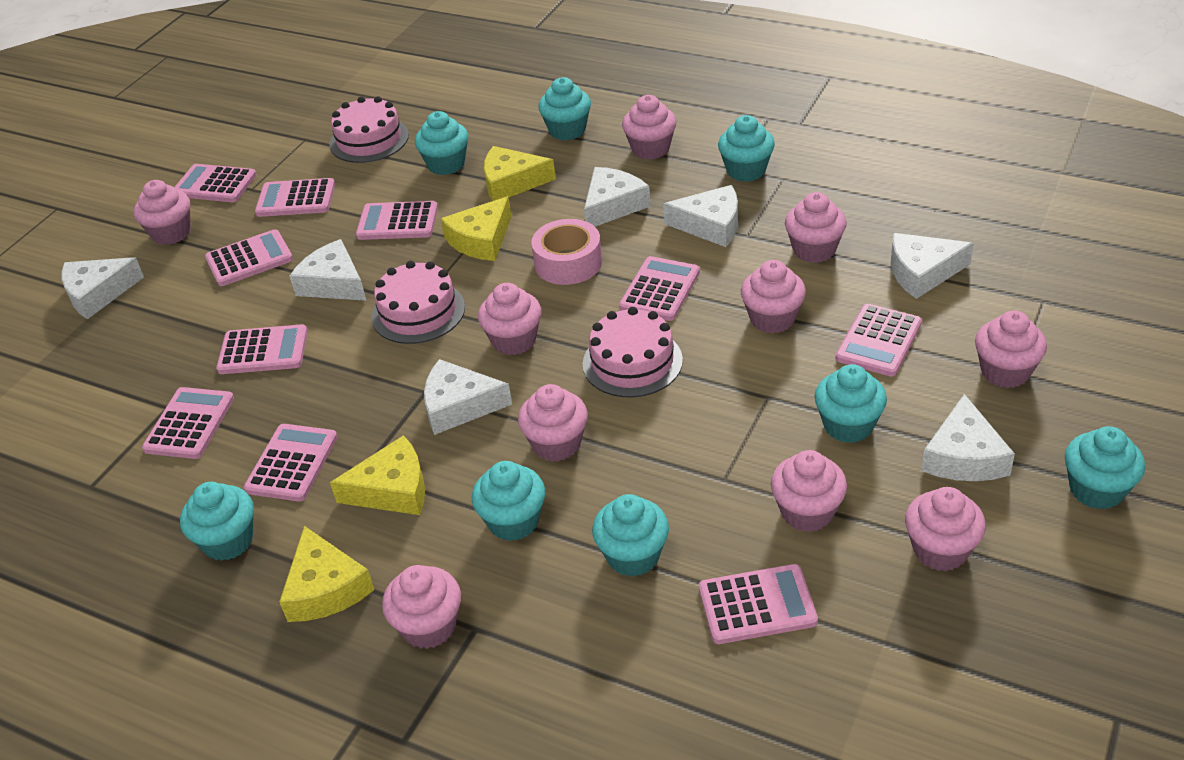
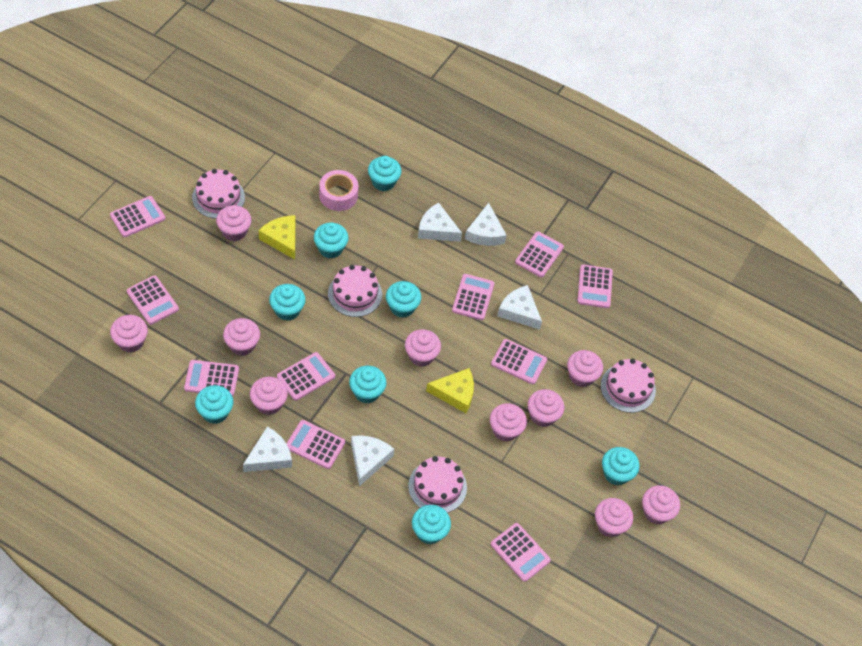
pink cake: 3 -> 4
white cheese: 7 -> 5
yellow cheese: 4 -> 2

